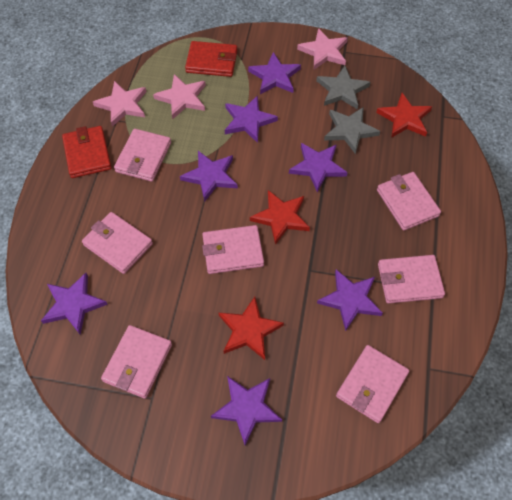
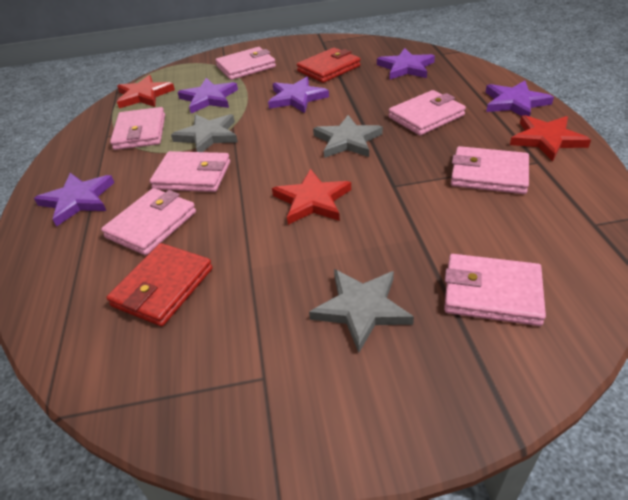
grey star: 2 -> 3
pink star: 3 -> 0
purple star: 7 -> 5

